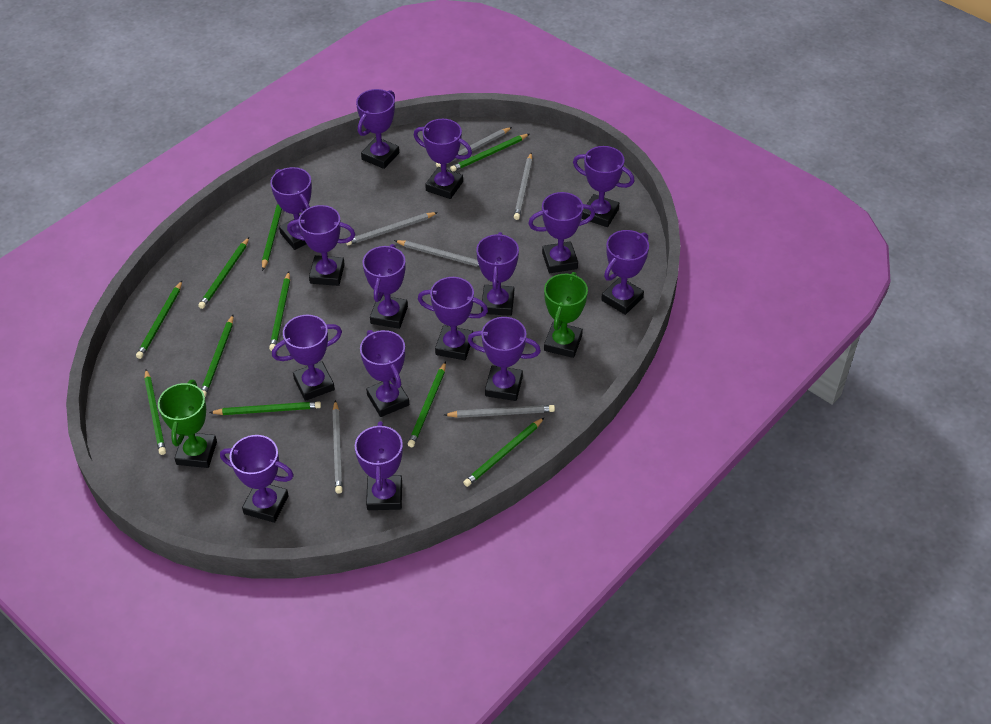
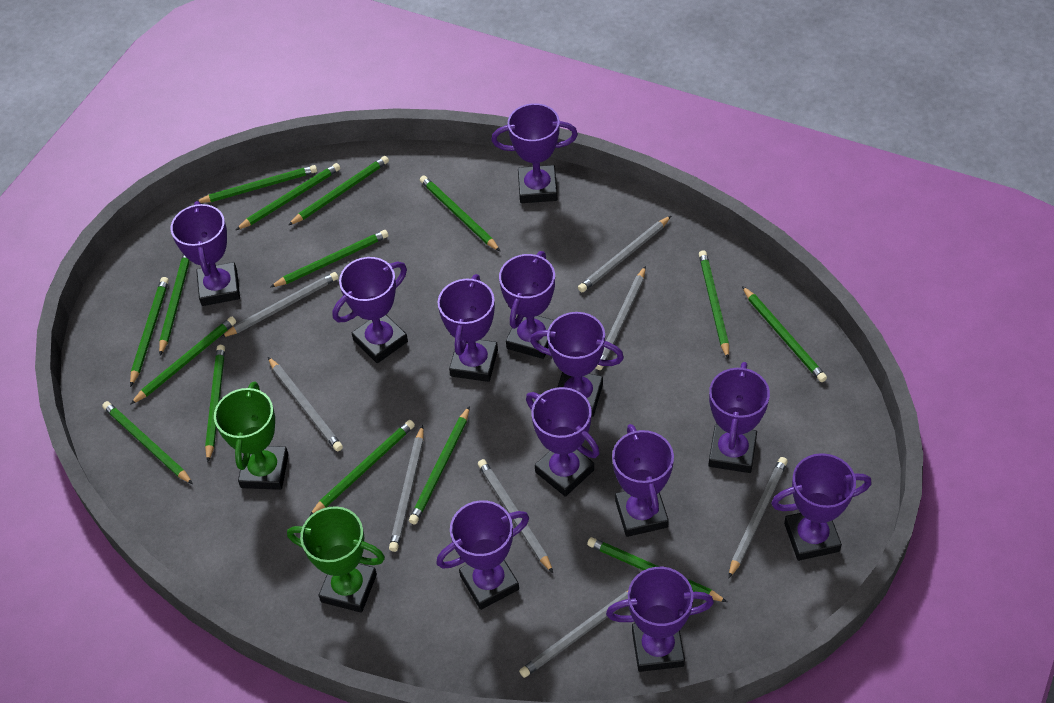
green pencil: 10 -> 15
grey pencil: 6 -> 8
purple trophy: 15 -> 12

